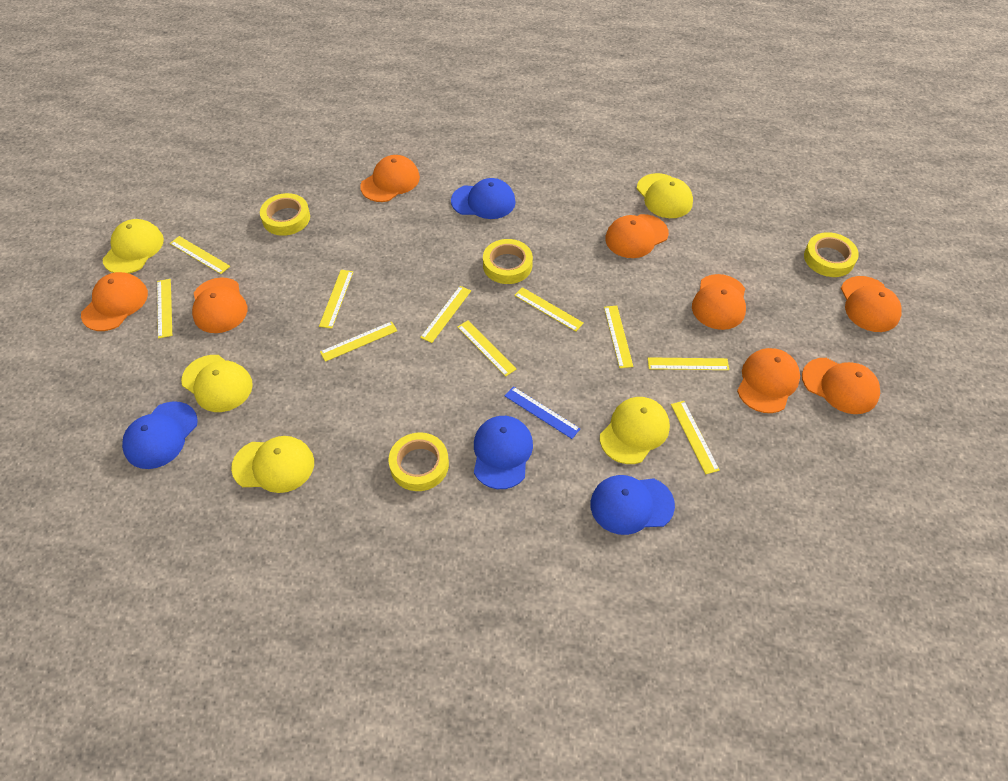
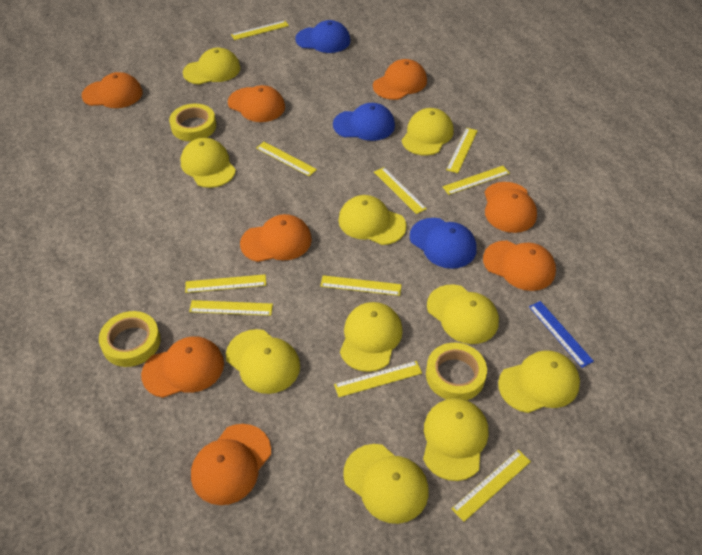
blue cap: 4 -> 3
yellow cap: 5 -> 10
yellow tape: 4 -> 3

